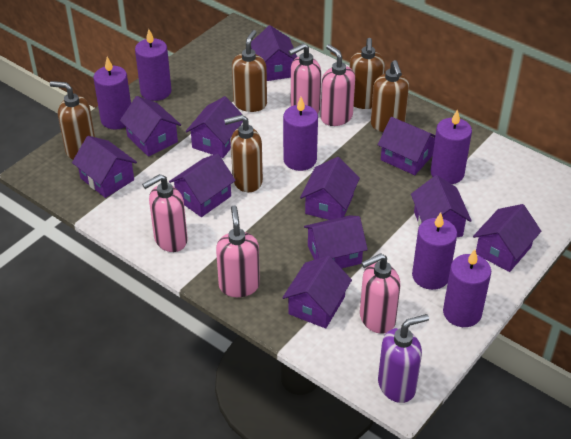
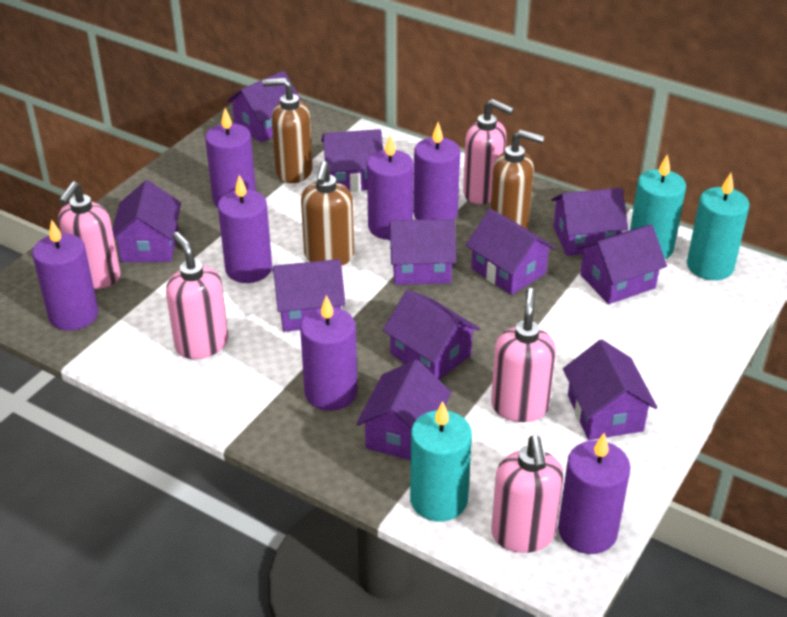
brown soap dispenser: 5 -> 3
purple candle: 6 -> 7
purple soap dispenser: 1 -> 0
turquoise candle: 0 -> 3

